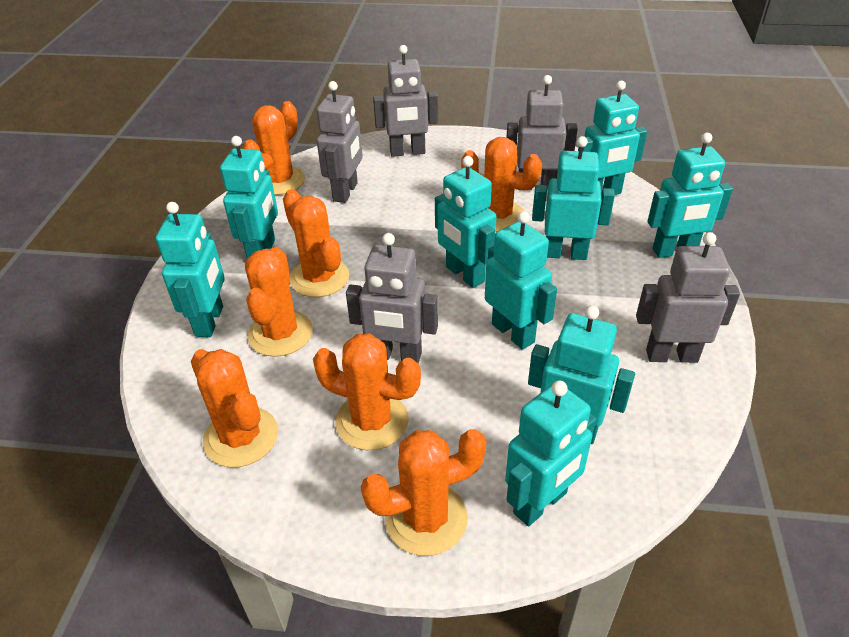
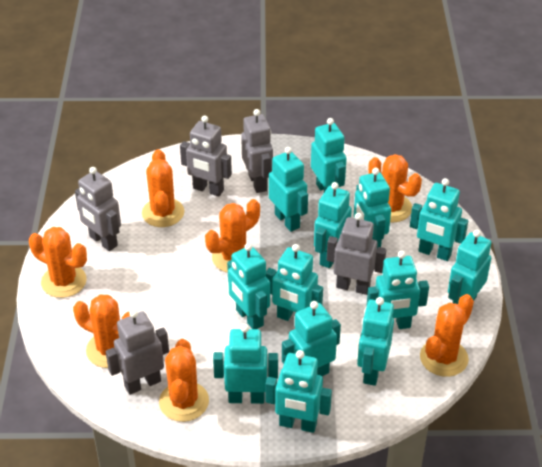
turquoise robot: 9 -> 13

